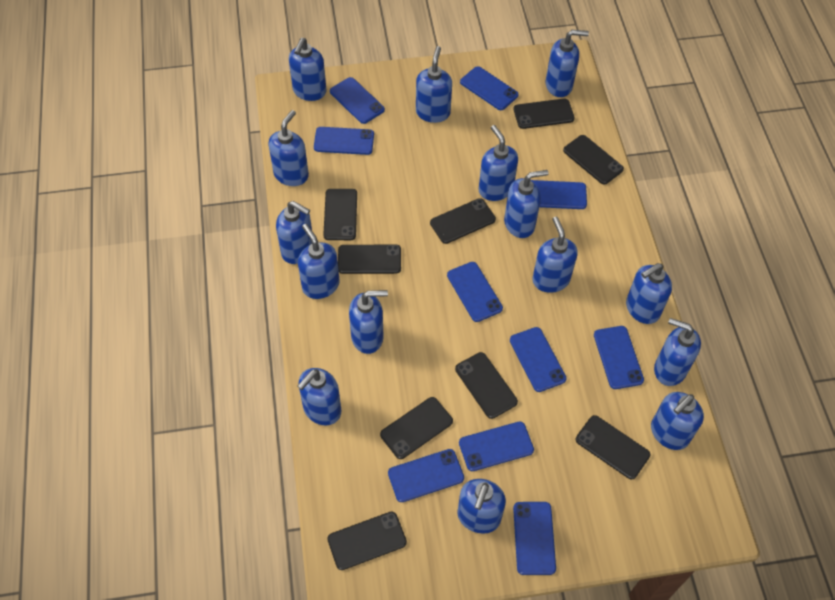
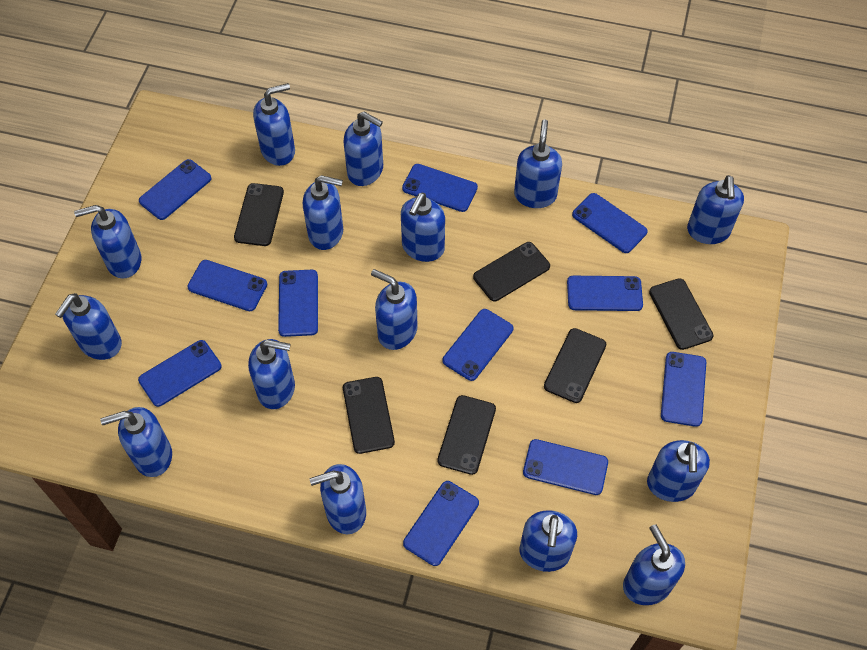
black phone: 9 -> 6
blue phone: 10 -> 11

